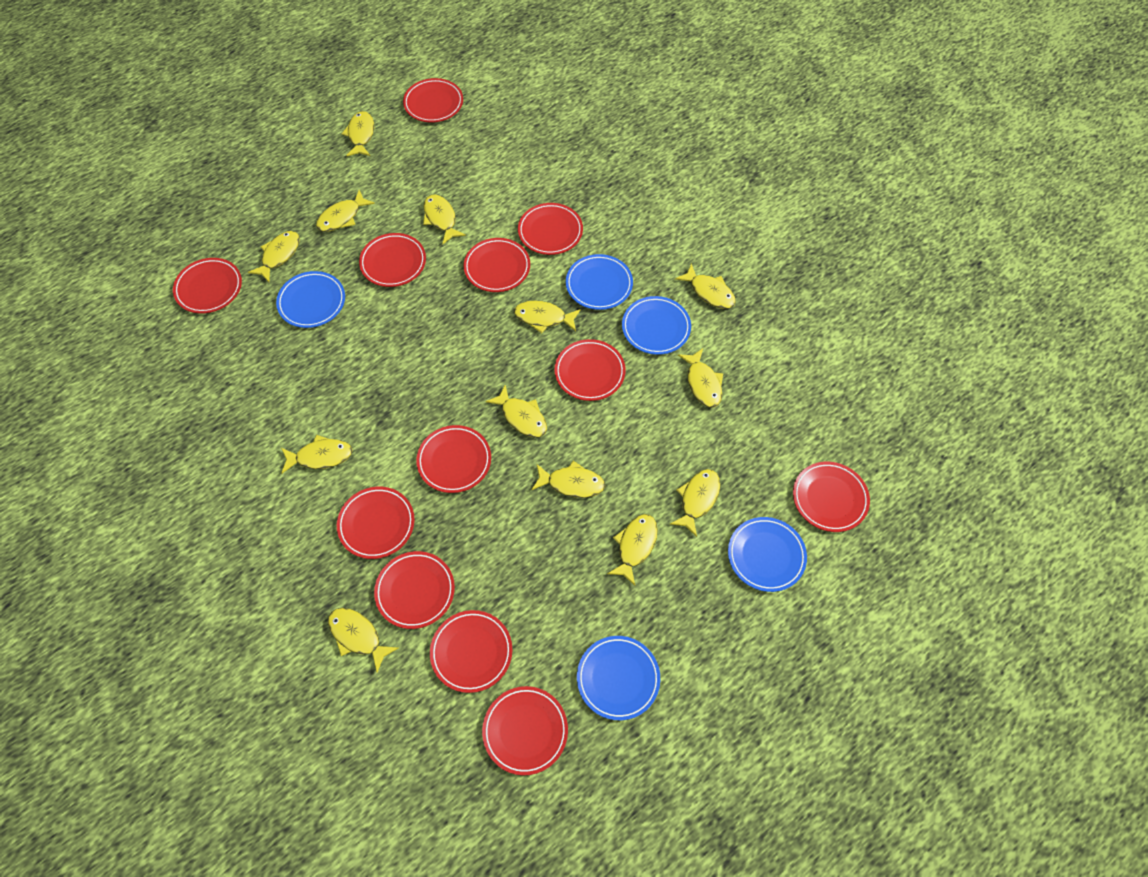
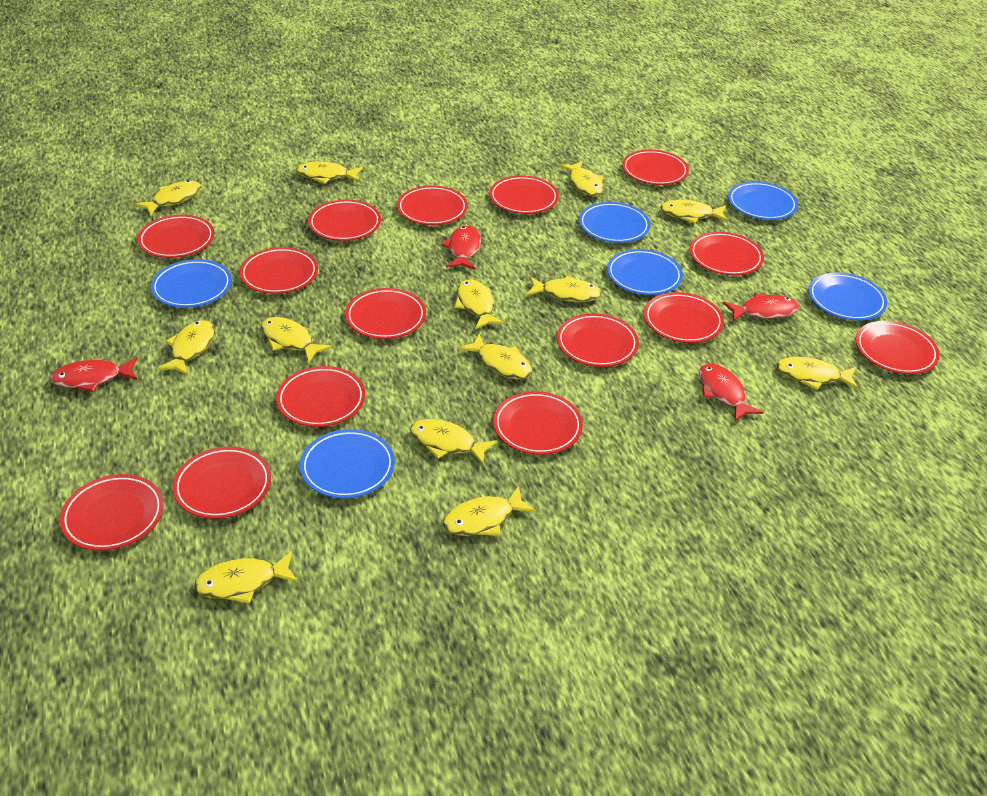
blue plate: 5 -> 6
red fish: 0 -> 4
red plate: 12 -> 15

